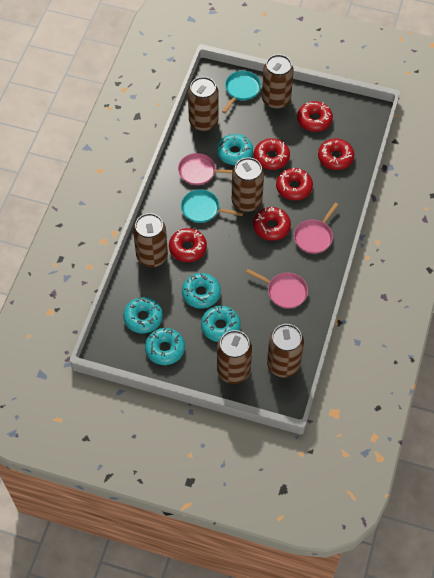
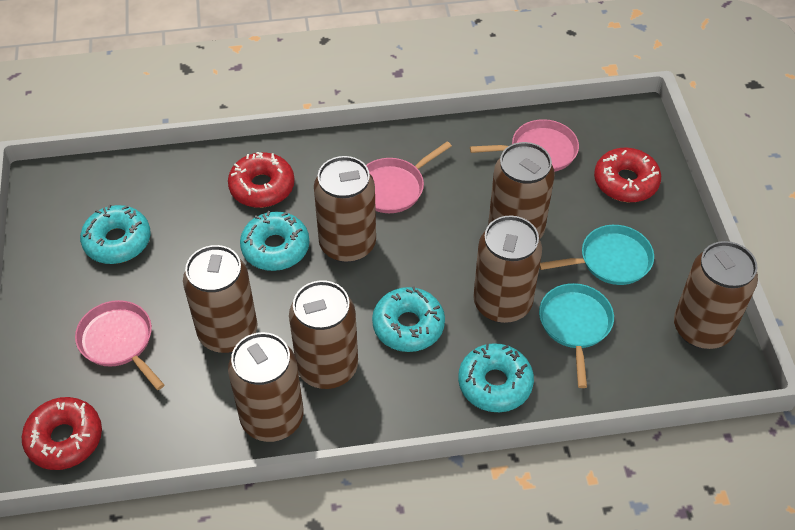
brown can: 6 -> 7
red donut: 6 -> 3
turquoise donut: 5 -> 4

